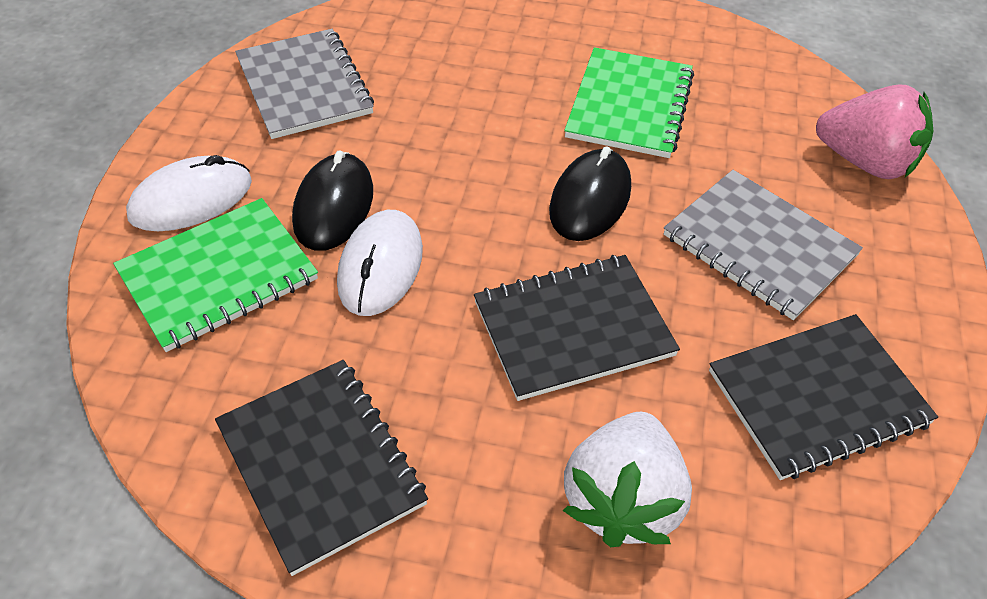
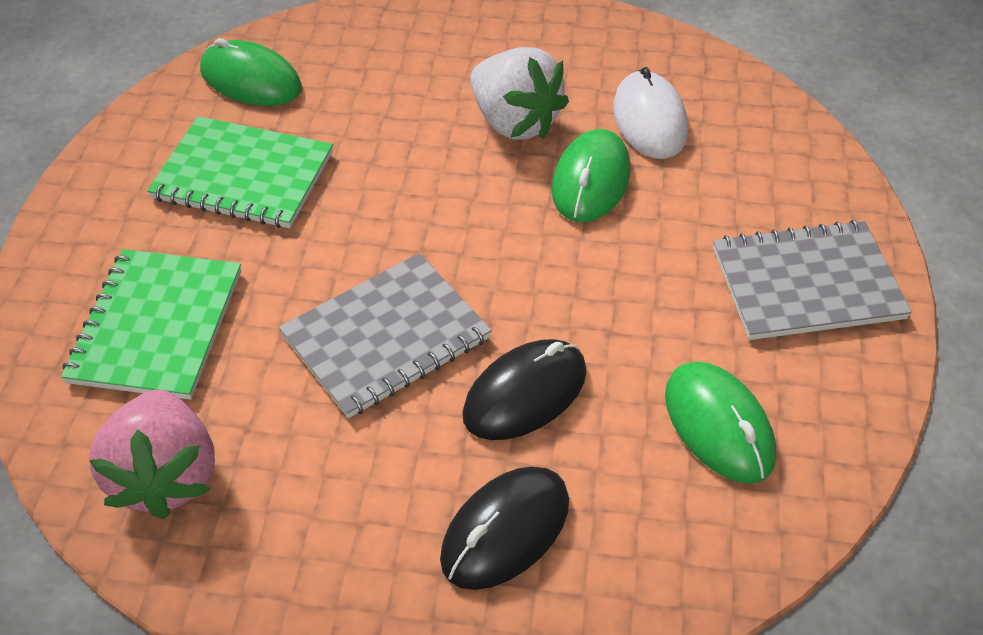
black notebook: 3 -> 0
green mouse: 0 -> 3
white mouse: 2 -> 1

